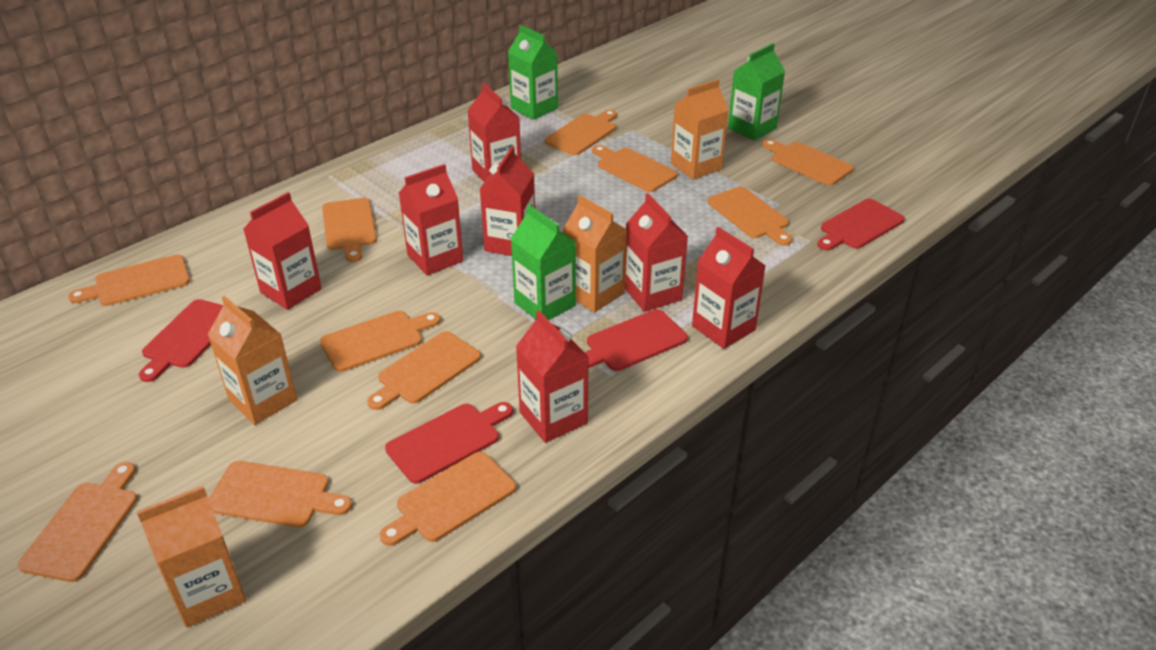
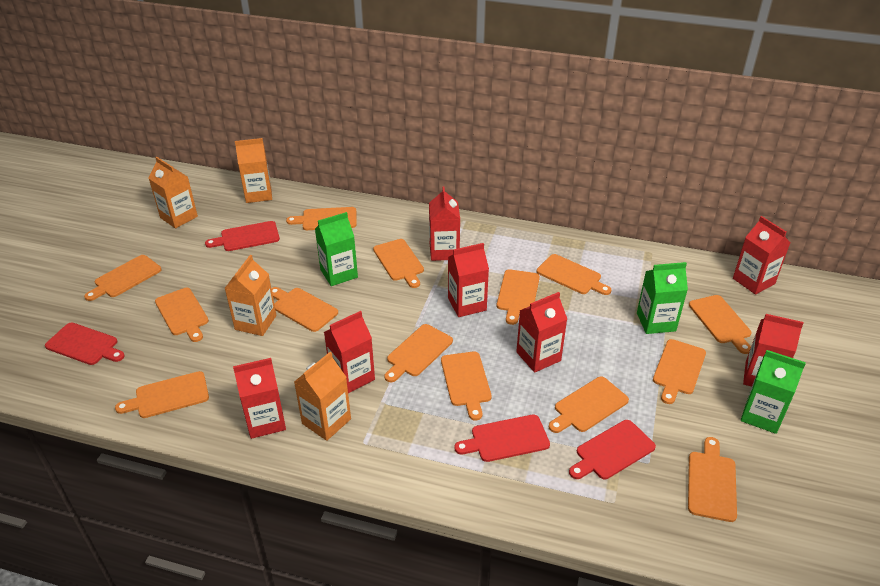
orange cutting board: 11 -> 14

